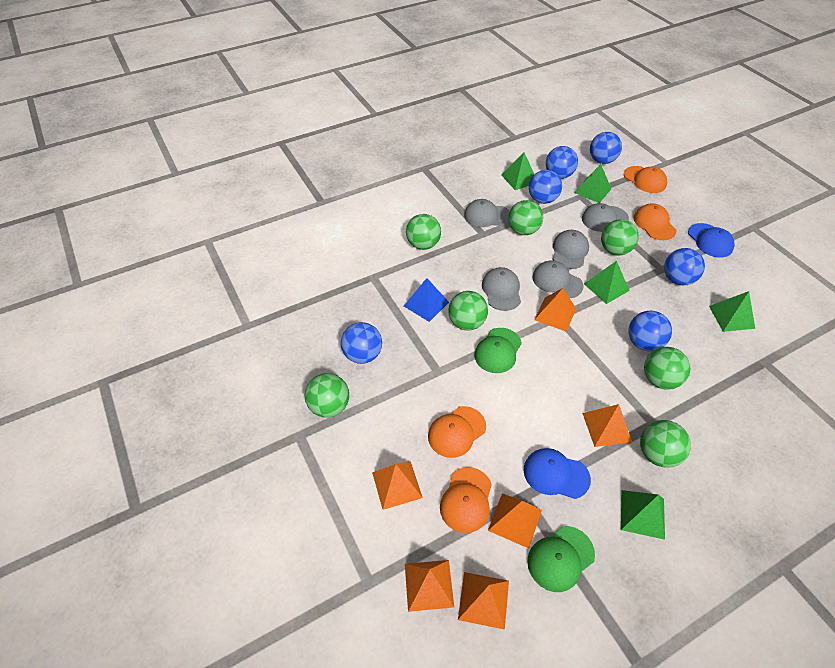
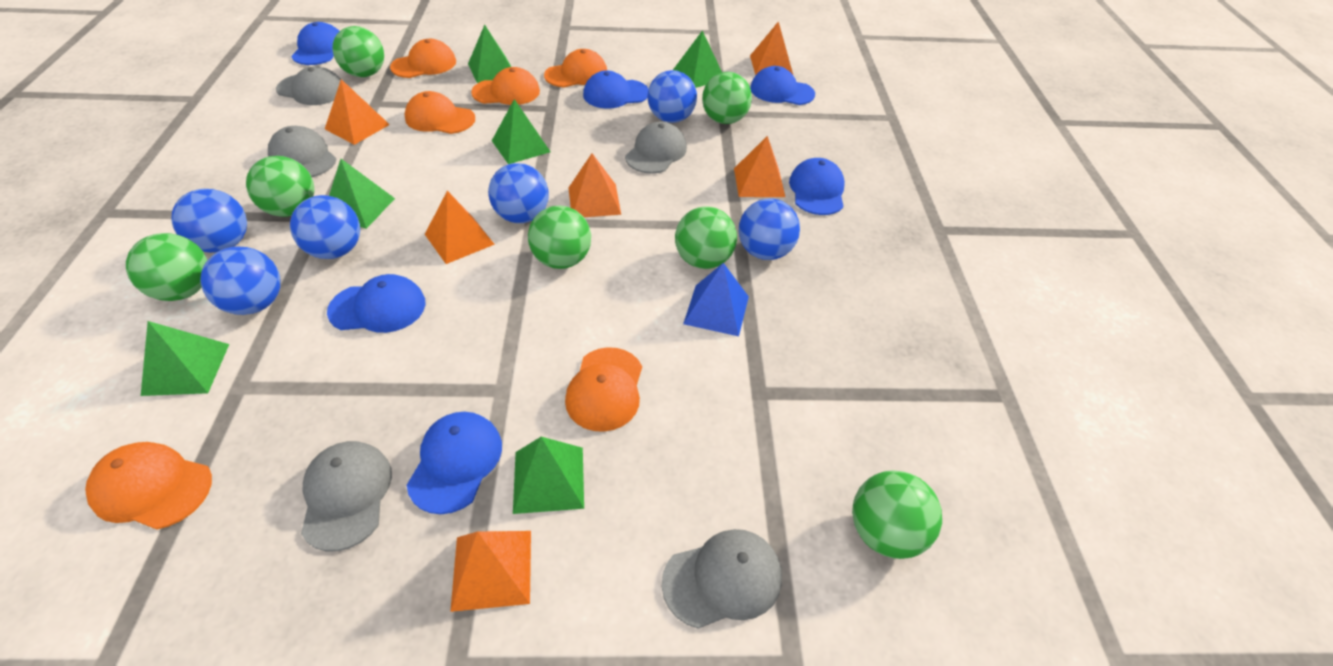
blue cap: 2 -> 6
green cap: 2 -> 0
green pyramid: 5 -> 6
orange cap: 4 -> 6

